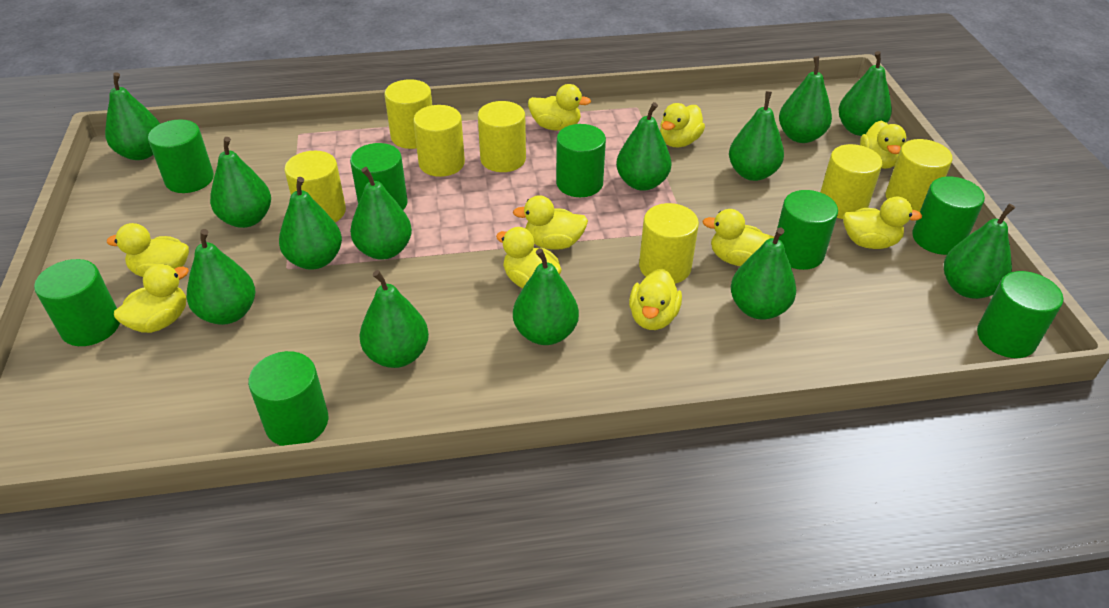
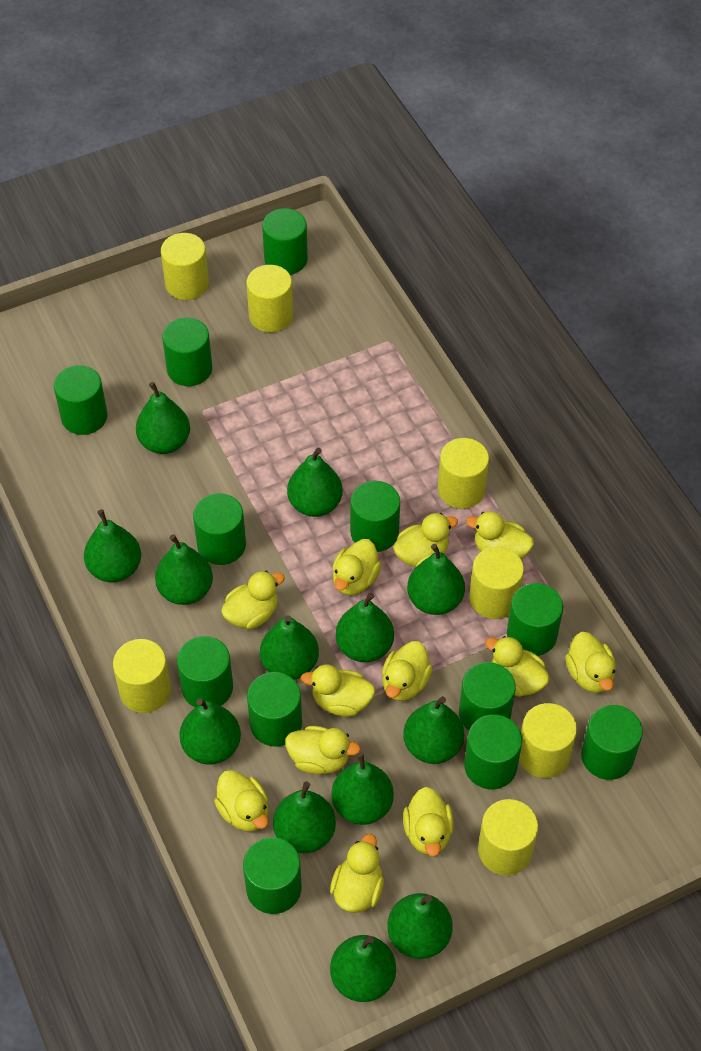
green cylinder: 8 -> 12
yellow duck: 10 -> 12

